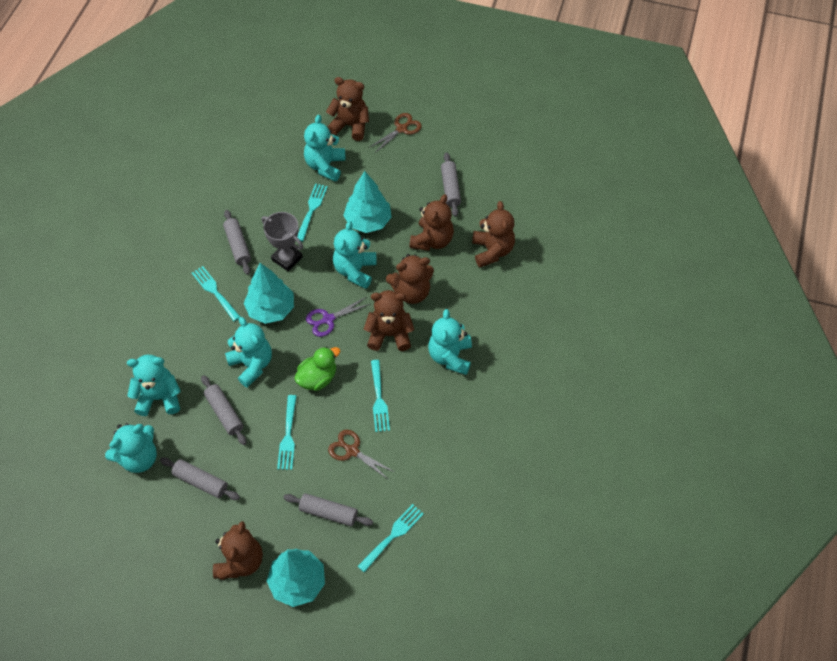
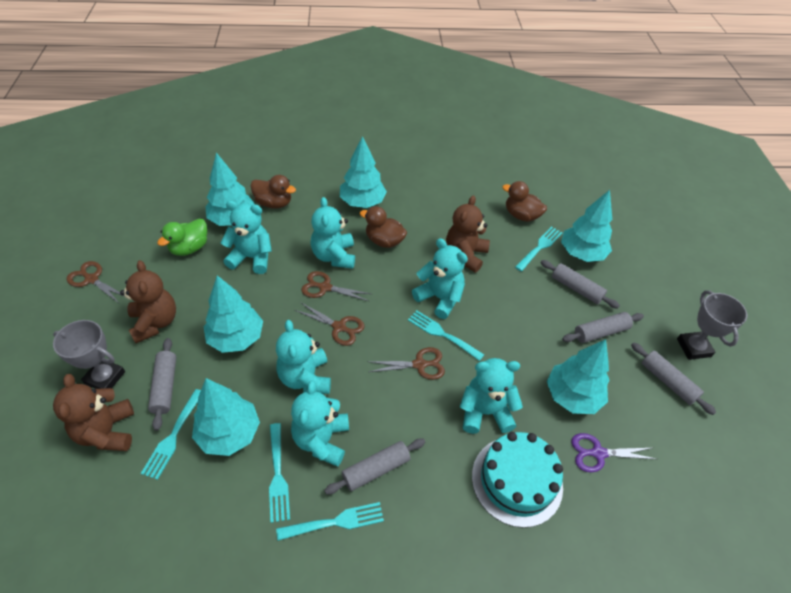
brown duck: 0 -> 3
brown scissors: 2 -> 4
brown teddy bear: 6 -> 3
grey trophy: 1 -> 2
turquoise cake: 0 -> 1
turquoise tree: 3 -> 6

